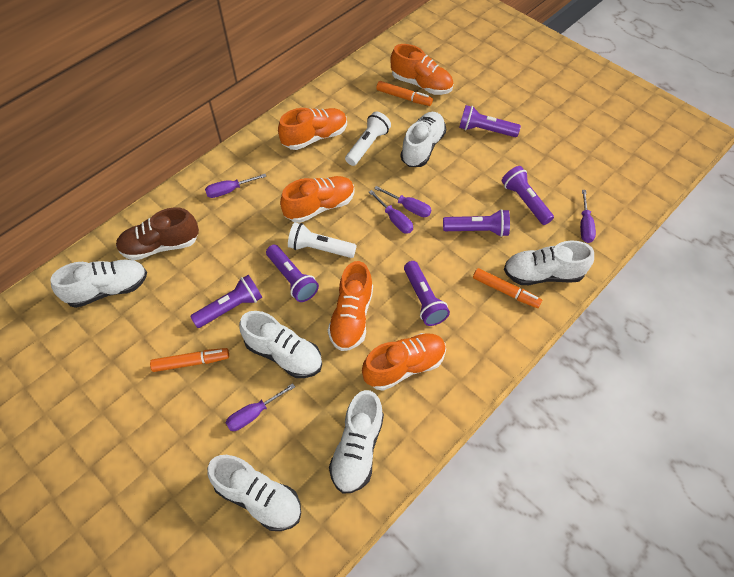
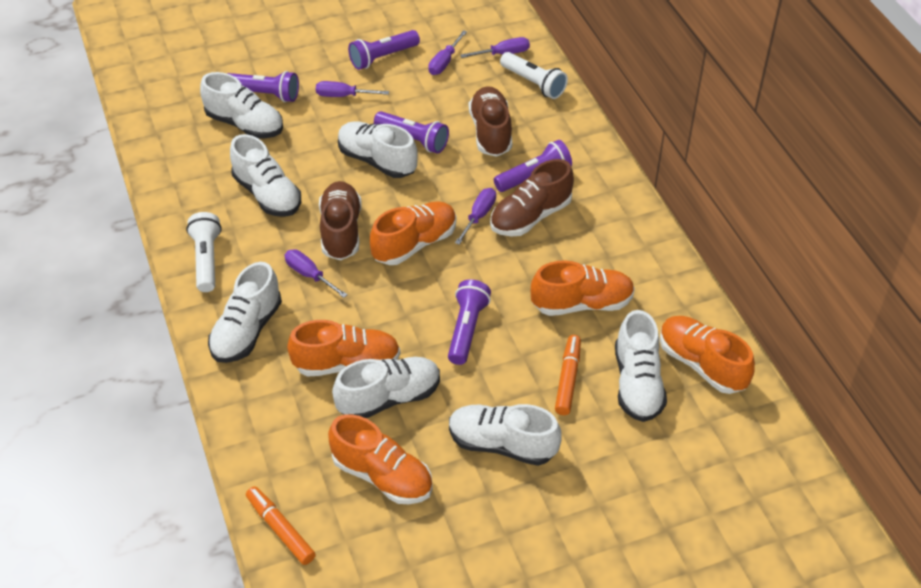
brown shoe: 1 -> 3
orange marker: 3 -> 2
purple flashlight: 6 -> 5
white shoe: 6 -> 7

